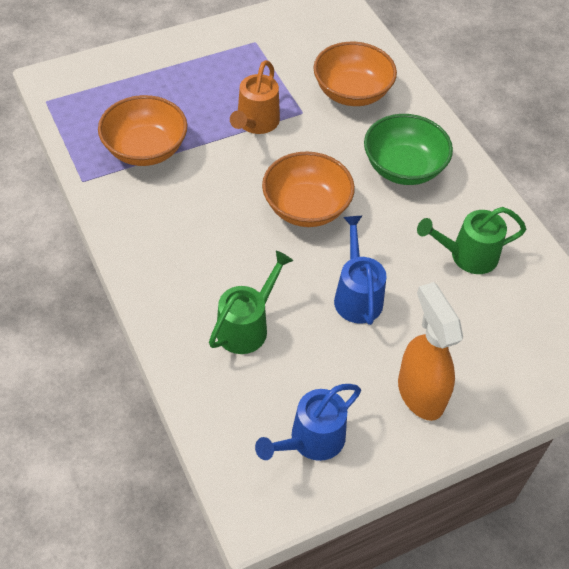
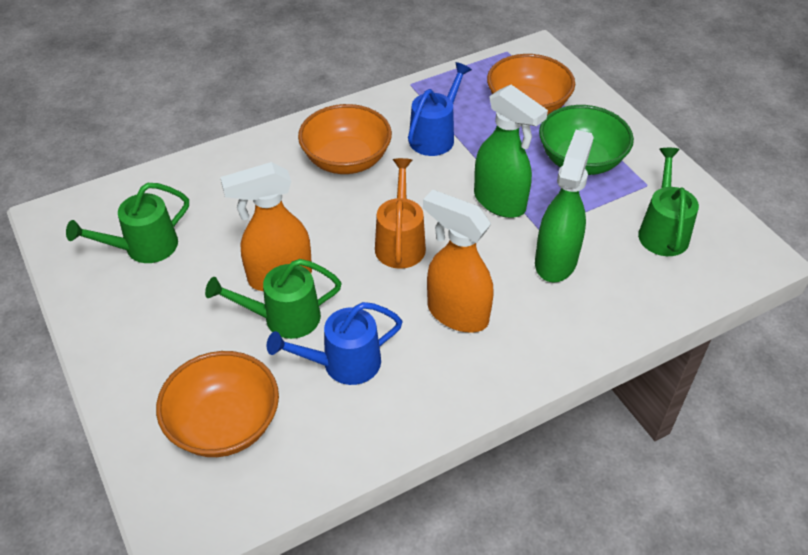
green spray bottle: 0 -> 2
green watering can: 2 -> 3
orange spray bottle: 1 -> 2

